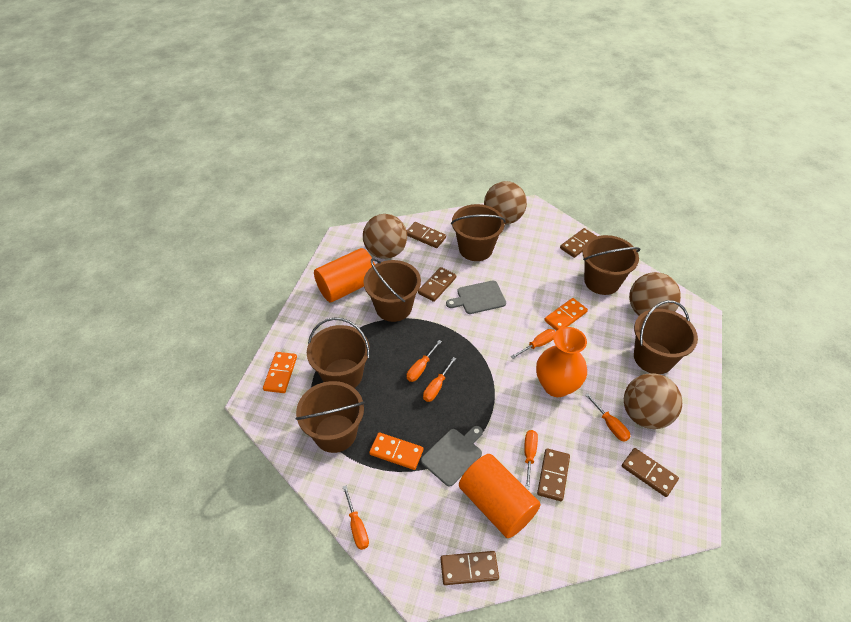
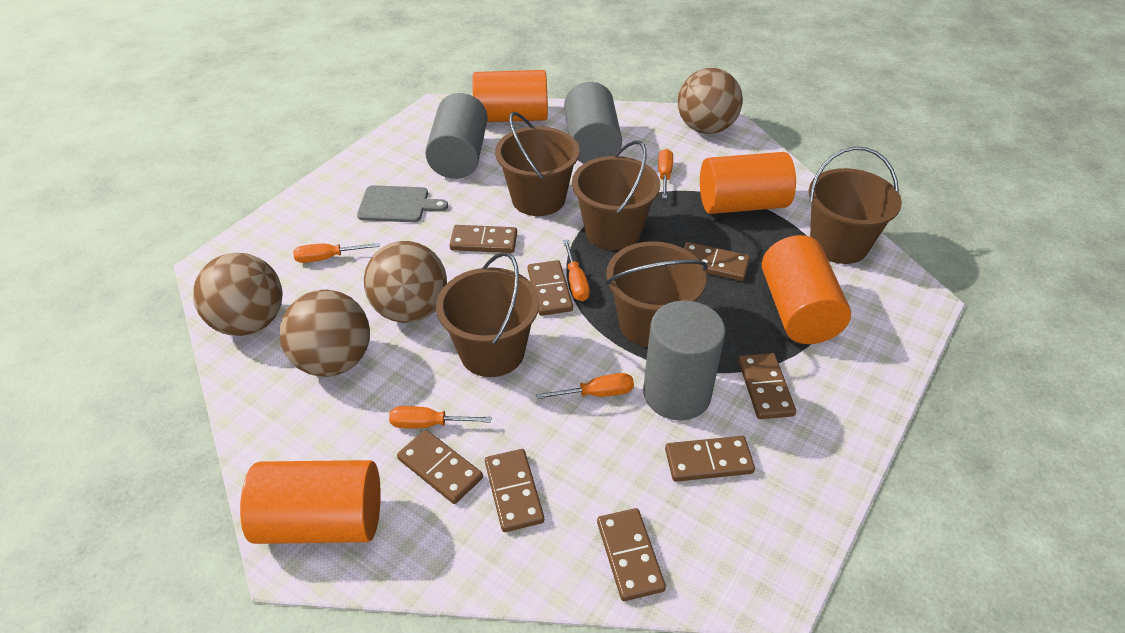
brown bucket: 6 -> 5
brown domino: 6 -> 8
grey cutting board: 2 -> 1
grey cylinder: 0 -> 3
orange cylinder: 2 -> 4
orange domino: 3 -> 0
orange screwdriver: 6 -> 5
orange vase: 1 -> 0

